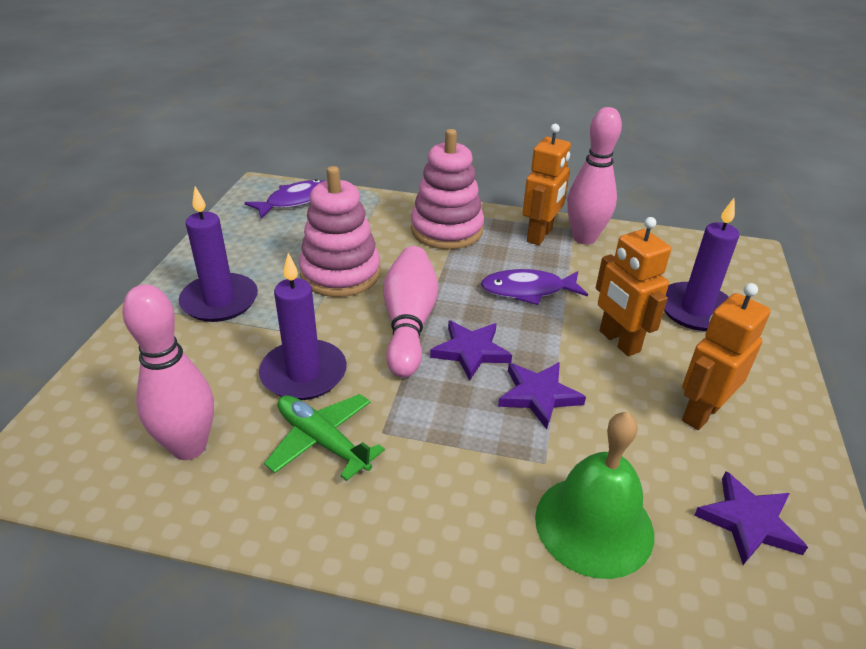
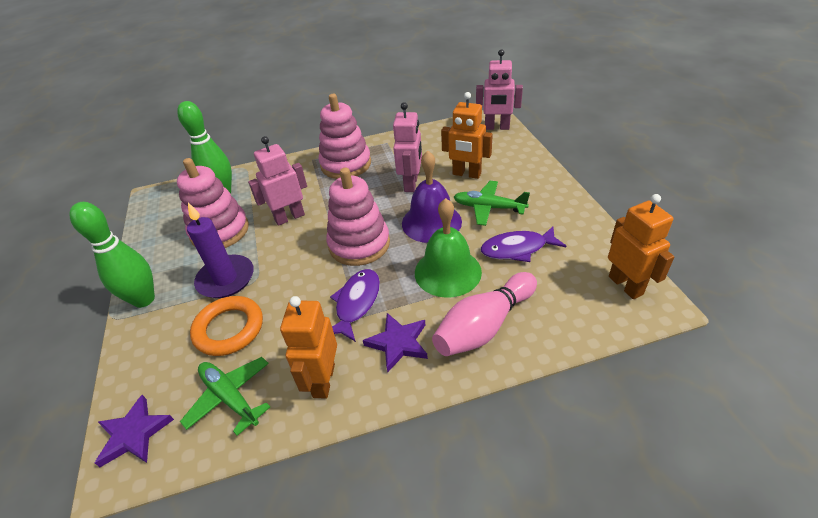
green bowling pin: 0 -> 2
green plane: 1 -> 2
orange ring: 0 -> 1
pink bowling pin: 3 -> 1
pink robot: 0 -> 3
pink stacking toy: 2 -> 3
purple bell: 0 -> 1
purple candle: 3 -> 1
purple star: 3 -> 2

